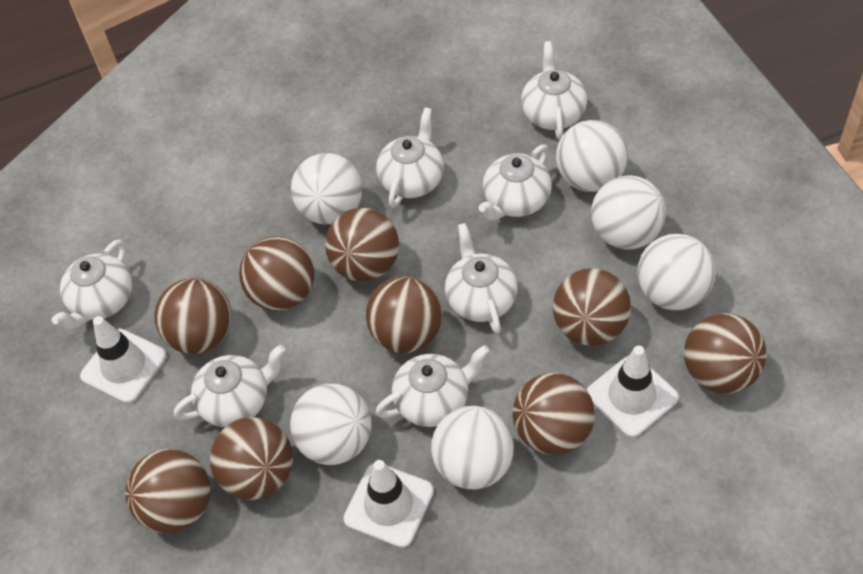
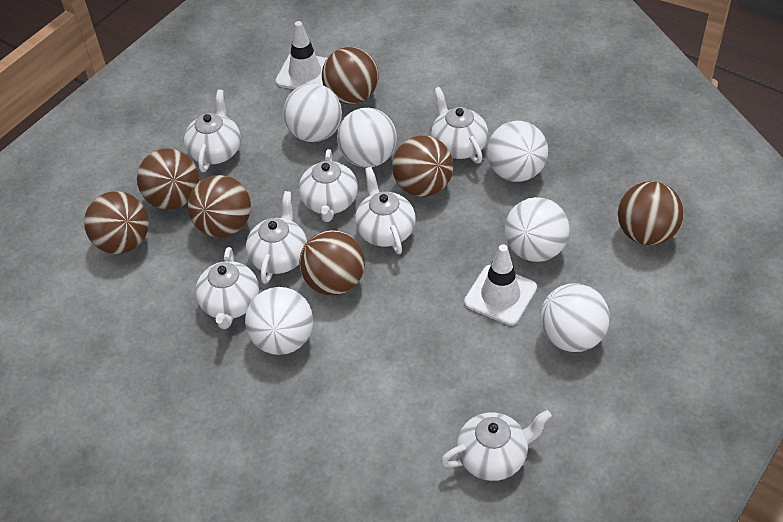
brown ball: 9 -> 7
white traffic cone: 3 -> 2

